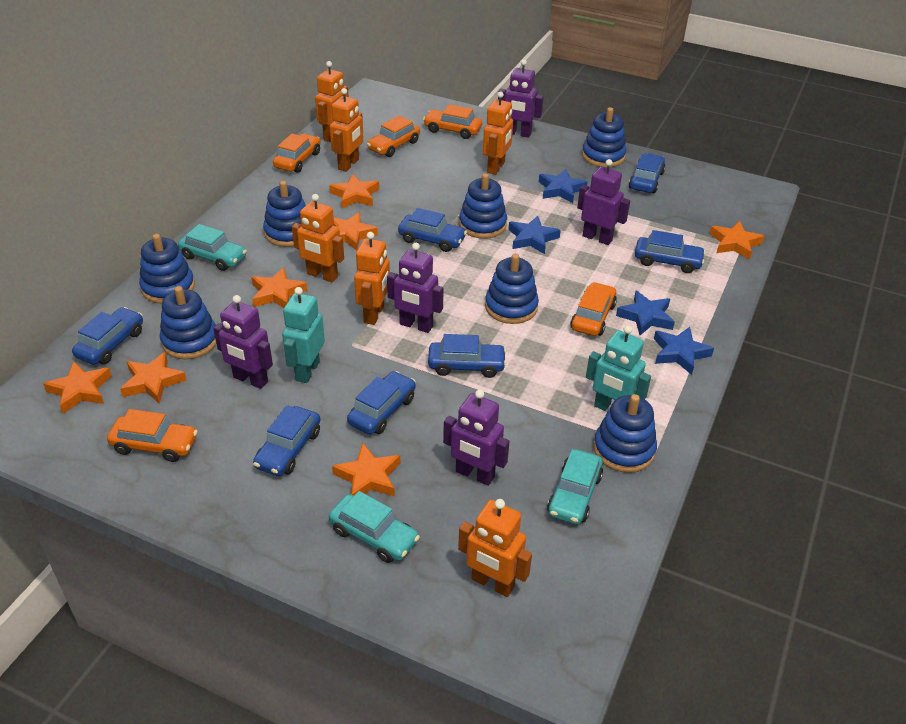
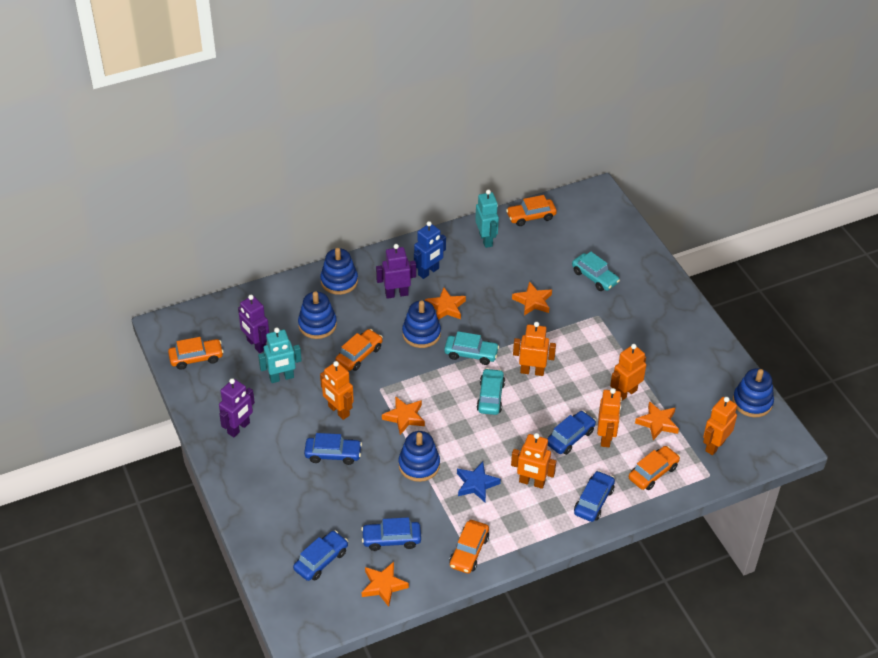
blue car: 7 -> 5
blue robot: 0 -> 1
blue stacking toy: 7 -> 5
blue star: 4 -> 1
orange star: 7 -> 5
purple robot: 5 -> 3

